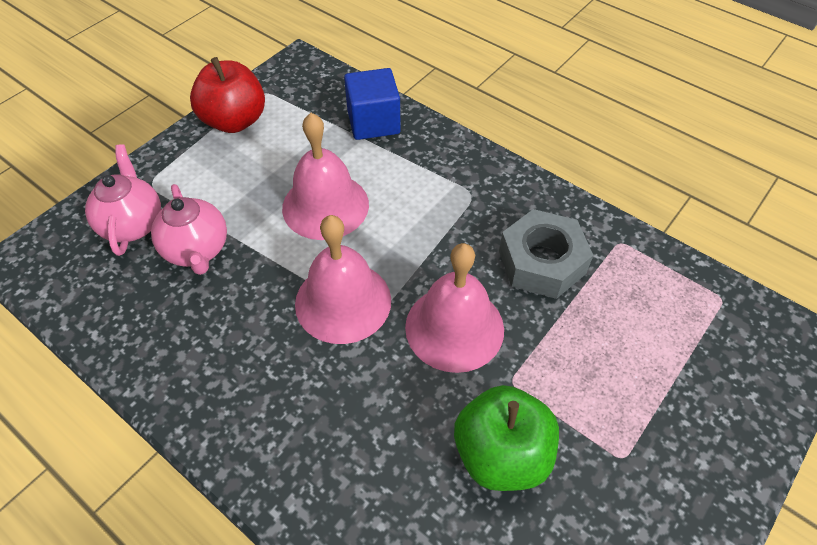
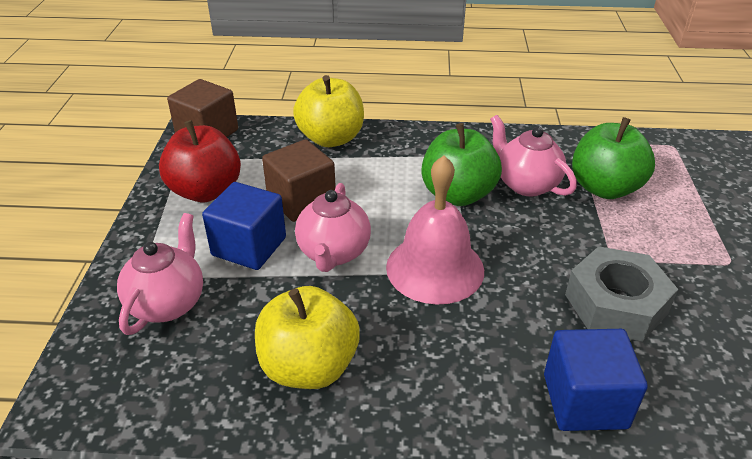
blue cube: 1 -> 2
brown cube: 0 -> 2
green apple: 1 -> 2
pink bell: 3 -> 1
pink teapot: 2 -> 3
yellow apple: 0 -> 2

